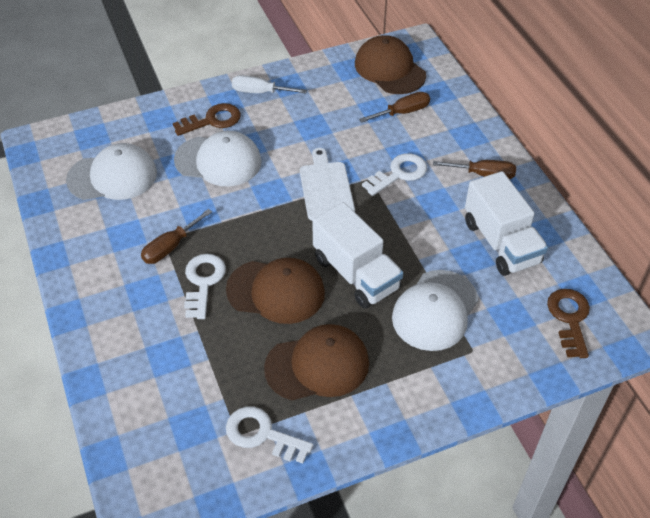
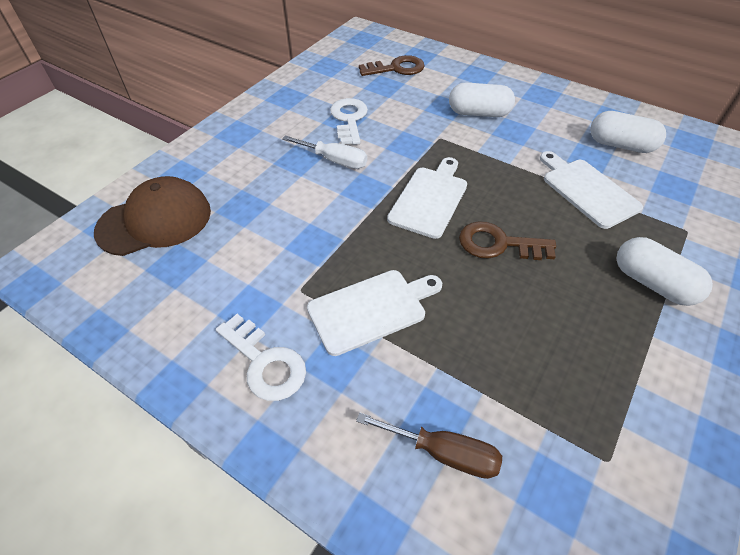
brown cap: 3 -> 1
brown screwdriver: 3 -> 1
white cap: 3 -> 0
white capsule: 0 -> 3
white cutting board: 1 -> 3
white key: 3 -> 2
white truck: 2 -> 0

